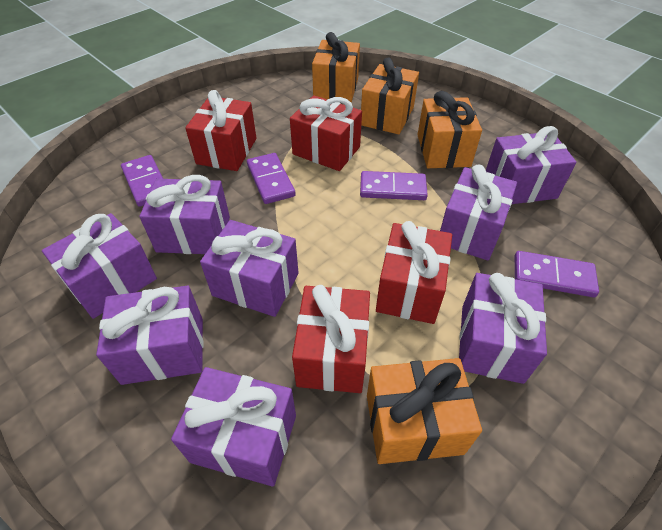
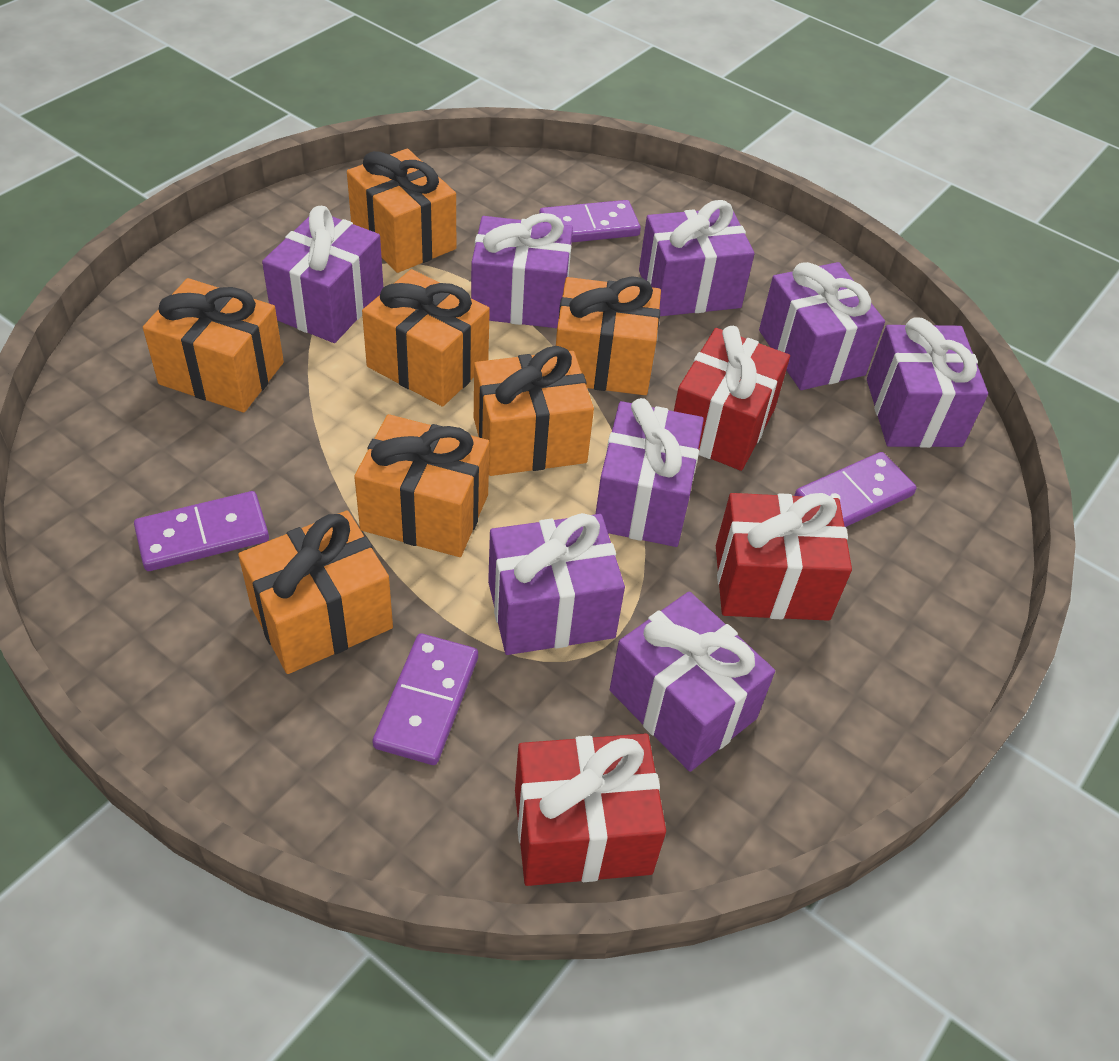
orange gift: 4 -> 7
red gift: 4 -> 3

